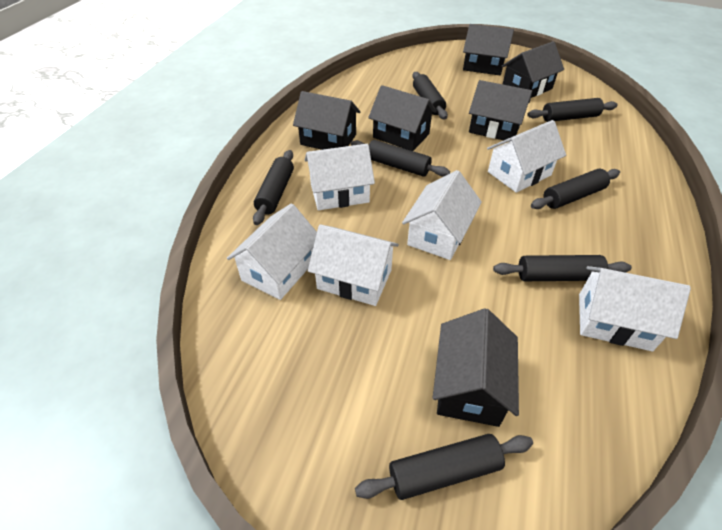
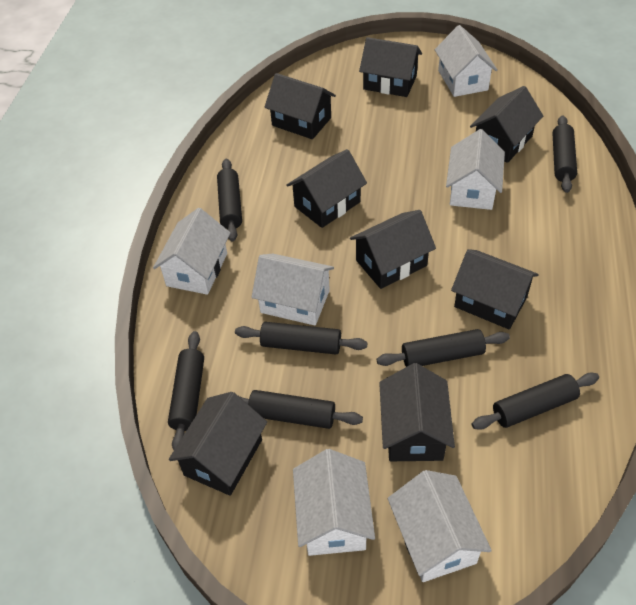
black house: 6 -> 8

